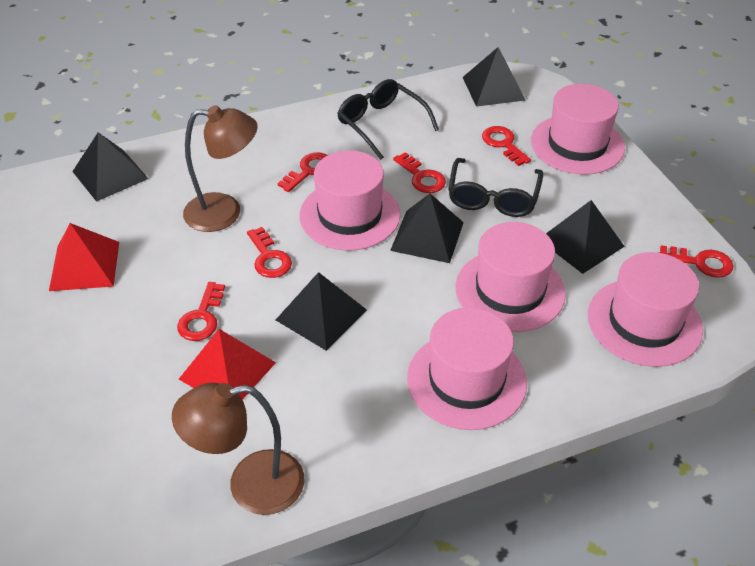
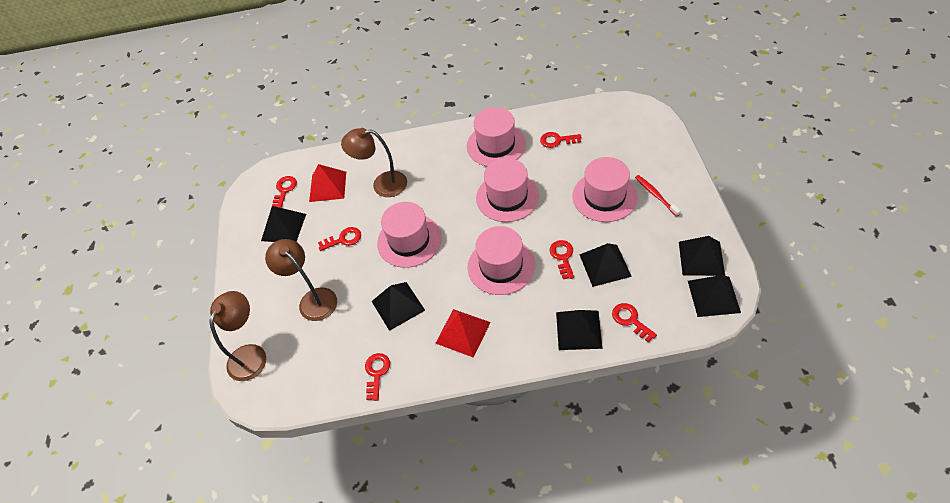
black glasses: 2 -> 0
black pyramid: 5 -> 6
brown lamp: 2 -> 3
red toothbrush: 0 -> 1

